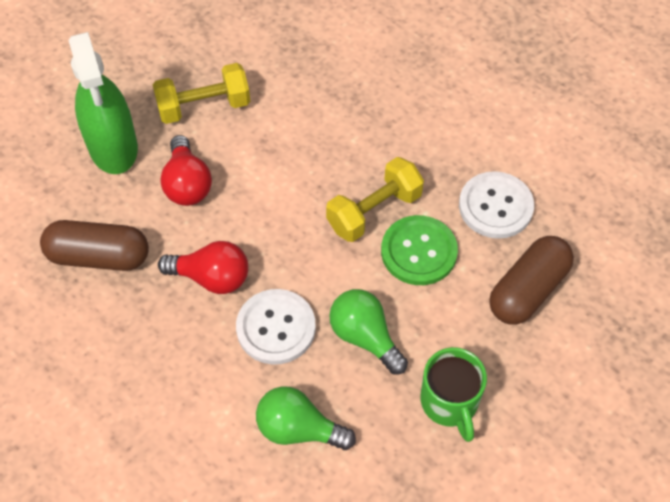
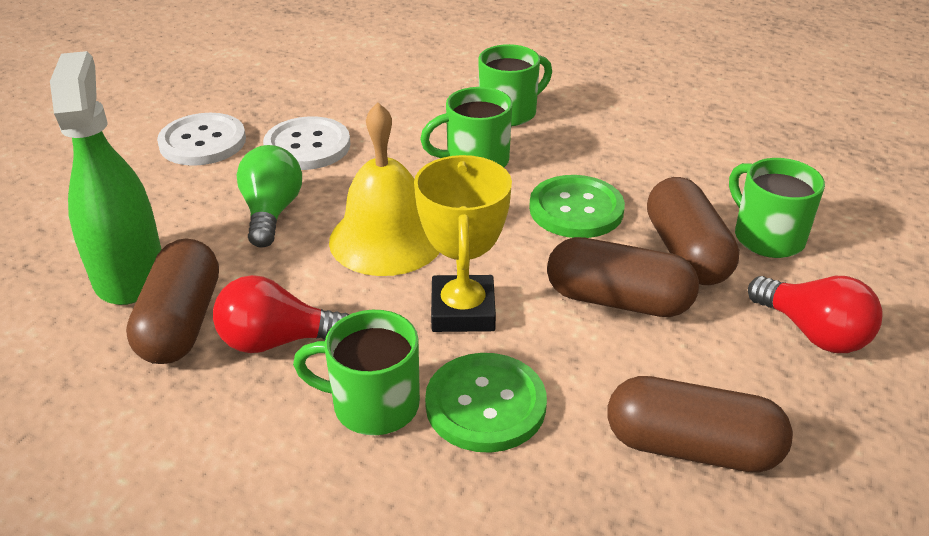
brown capsule: 2 -> 4
green button: 1 -> 2
green light bulb: 2 -> 1
green mug: 1 -> 4
yellow bell: 0 -> 1
yellow dumbbell: 2 -> 0
yellow trophy: 0 -> 1

